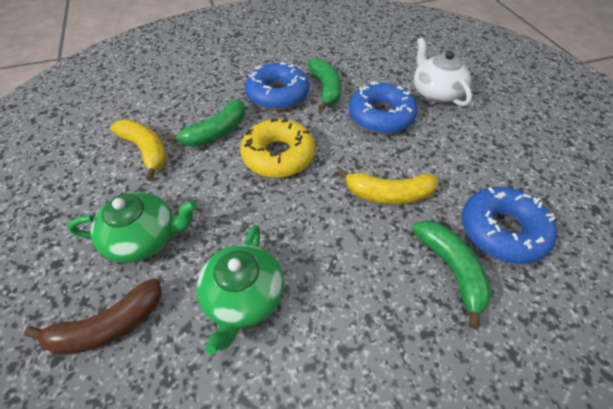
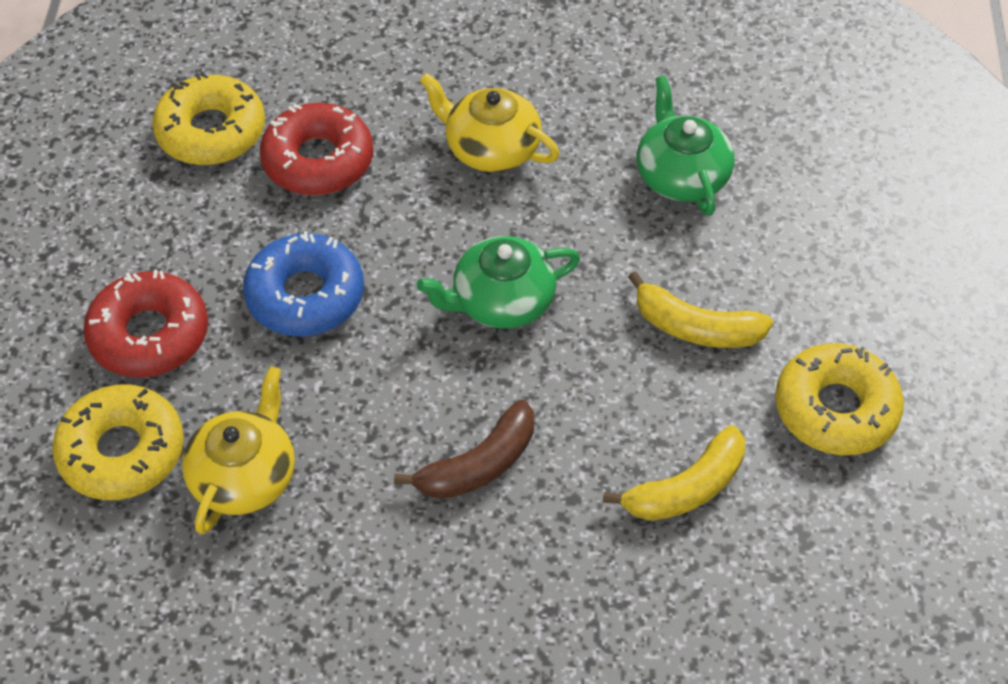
blue donut: 3 -> 1
green banana: 3 -> 0
red donut: 0 -> 2
white teapot: 1 -> 0
yellow donut: 1 -> 3
yellow teapot: 0 -> 2

